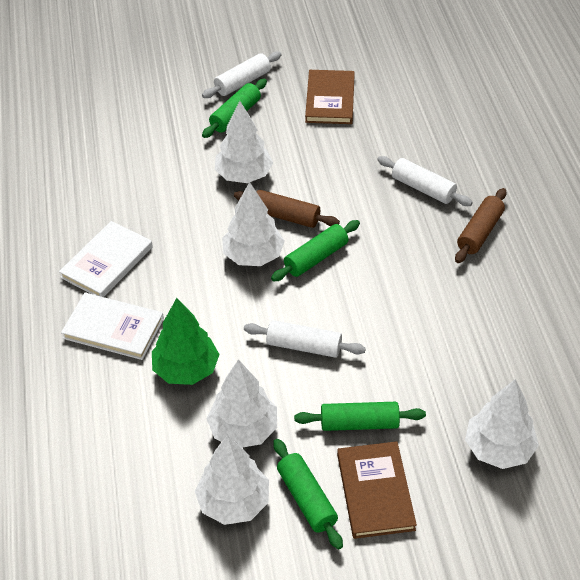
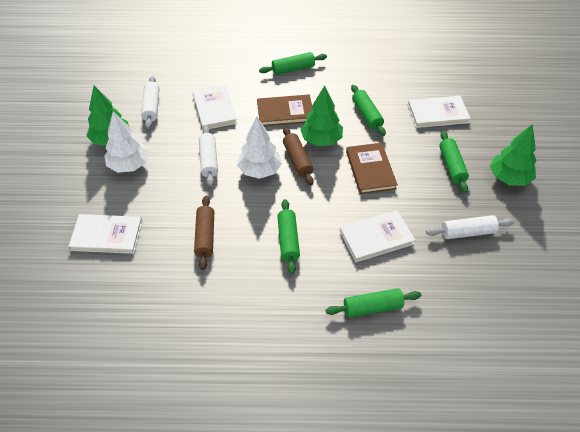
green rolling pin: 4 -> 5
green tree: 1 -> 3
white book: 2 -> 4
white tree: 5 -> 2

